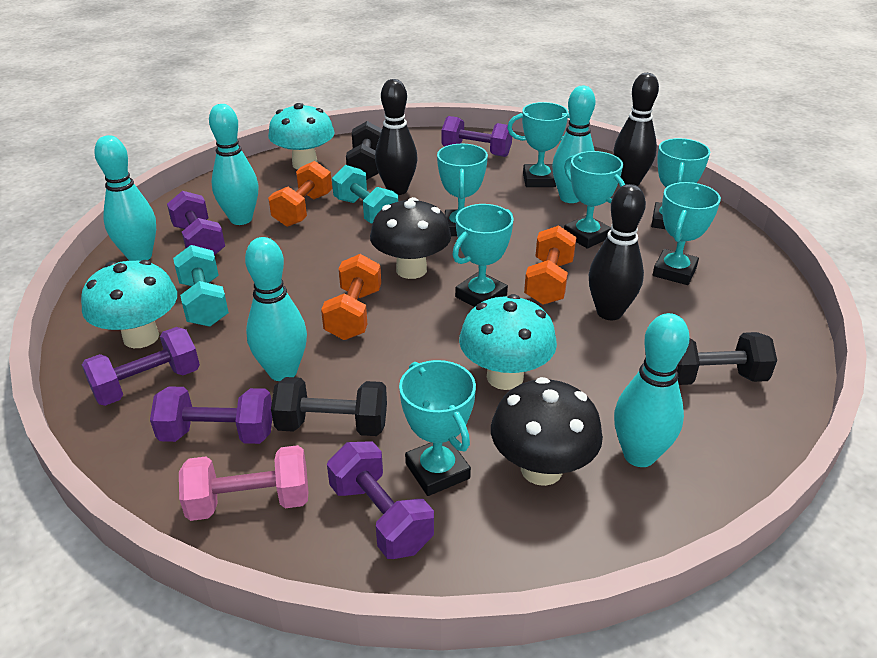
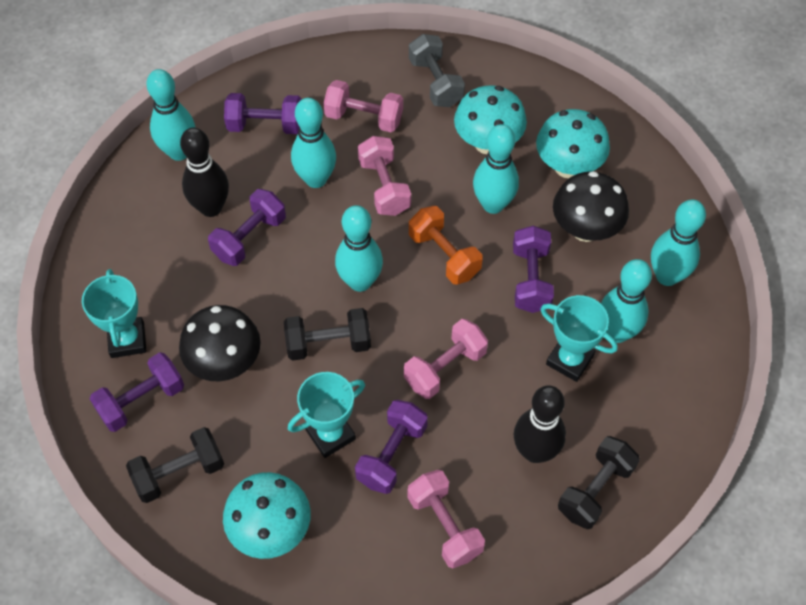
black bowling pin: 3 -> 2
grey dumbbell: 0 -> 1
orange dumbbell: 3 -> 1
pink dumbbell: 1 -> 4
turquoise bowling pin: 5 -> 6
turquoise dumbbell: 2 -> 0
turquoise trophy: 7 -> 3

